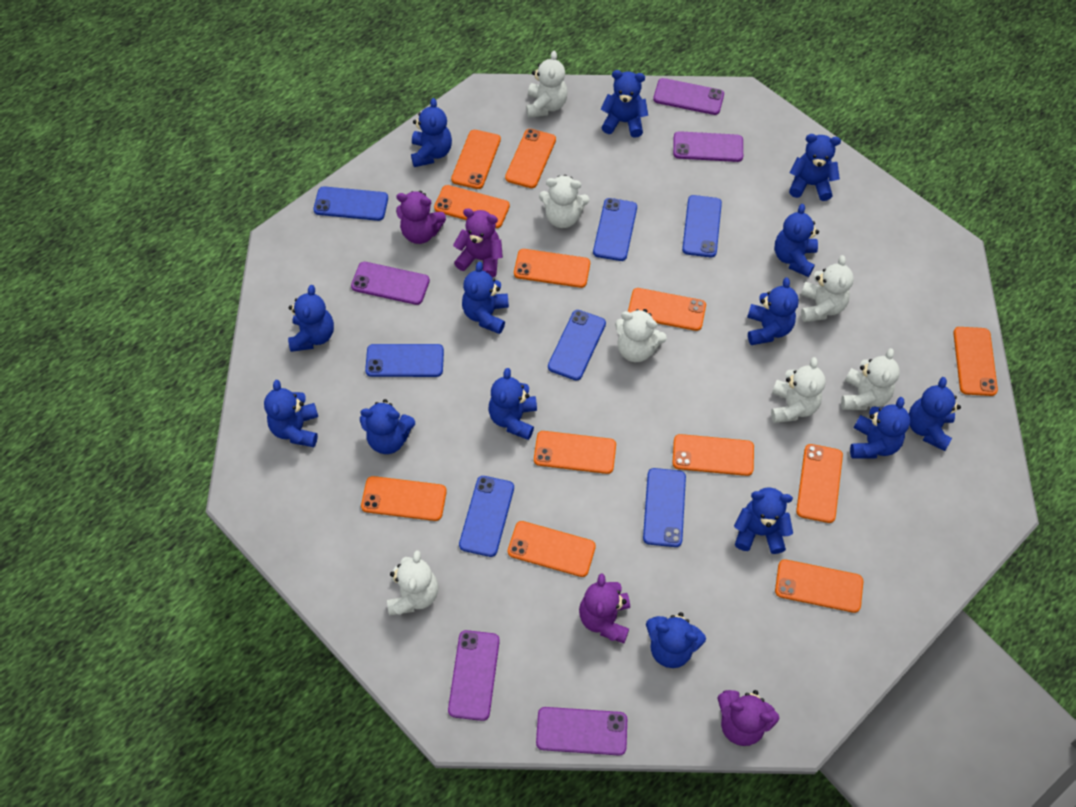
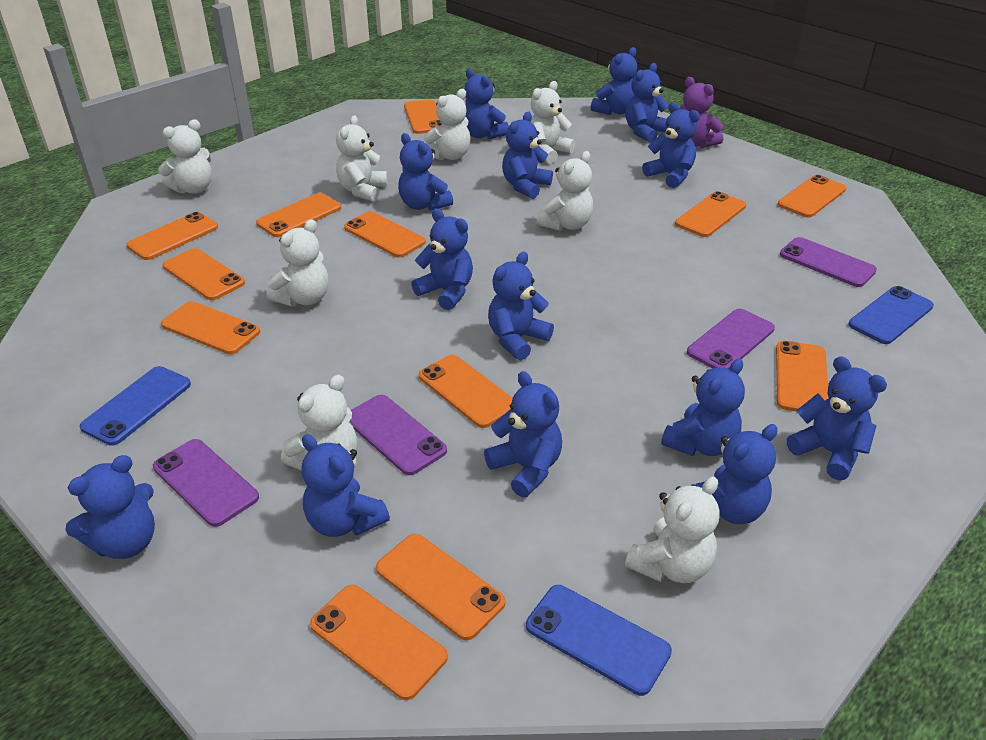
blue phone: 7 -> 3
purple phone: 5 -> 4
purple teddy bear: 4 -> 1
white teddy bear: 7 -> 8

